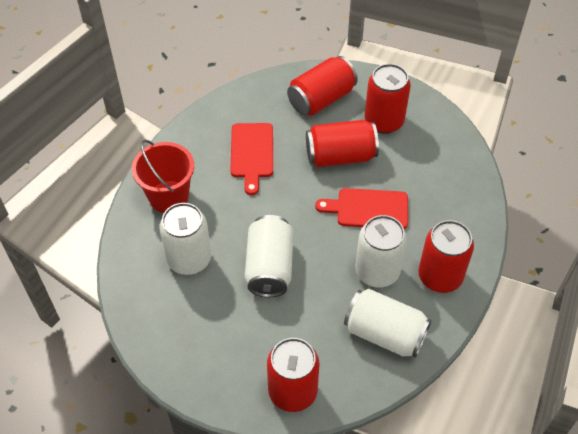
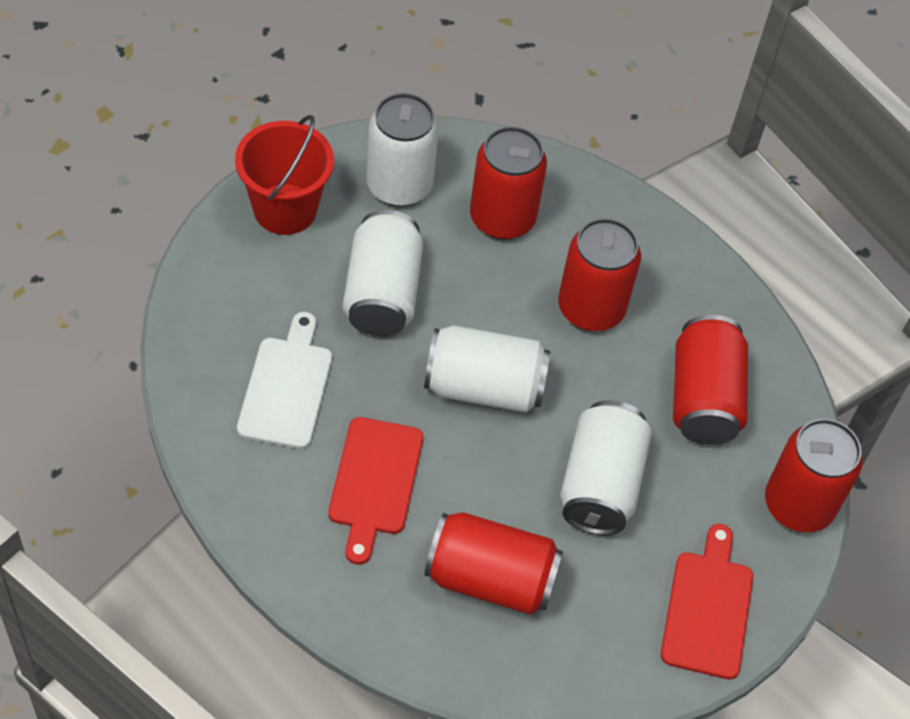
white cutting board: 0 -> 1

